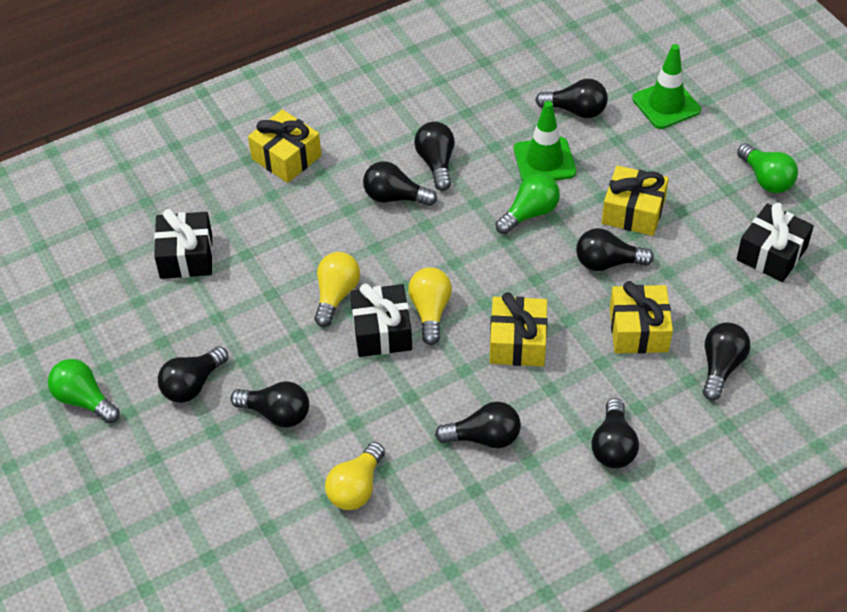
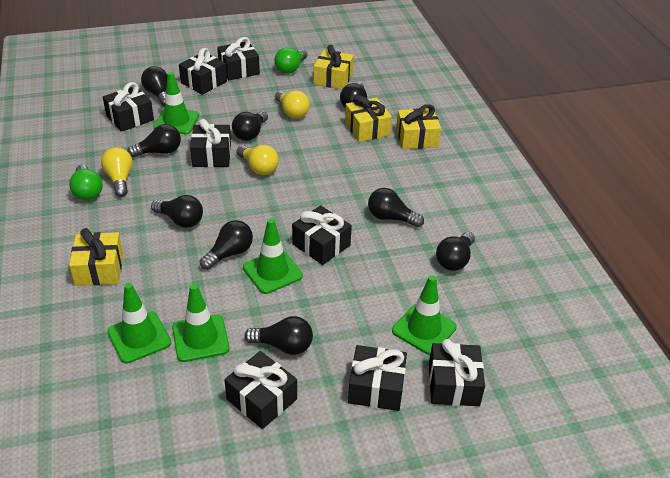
black gift: 3 -> 8
green light bulb: 3 -> 2
green traffic cone: 2 -> 5

